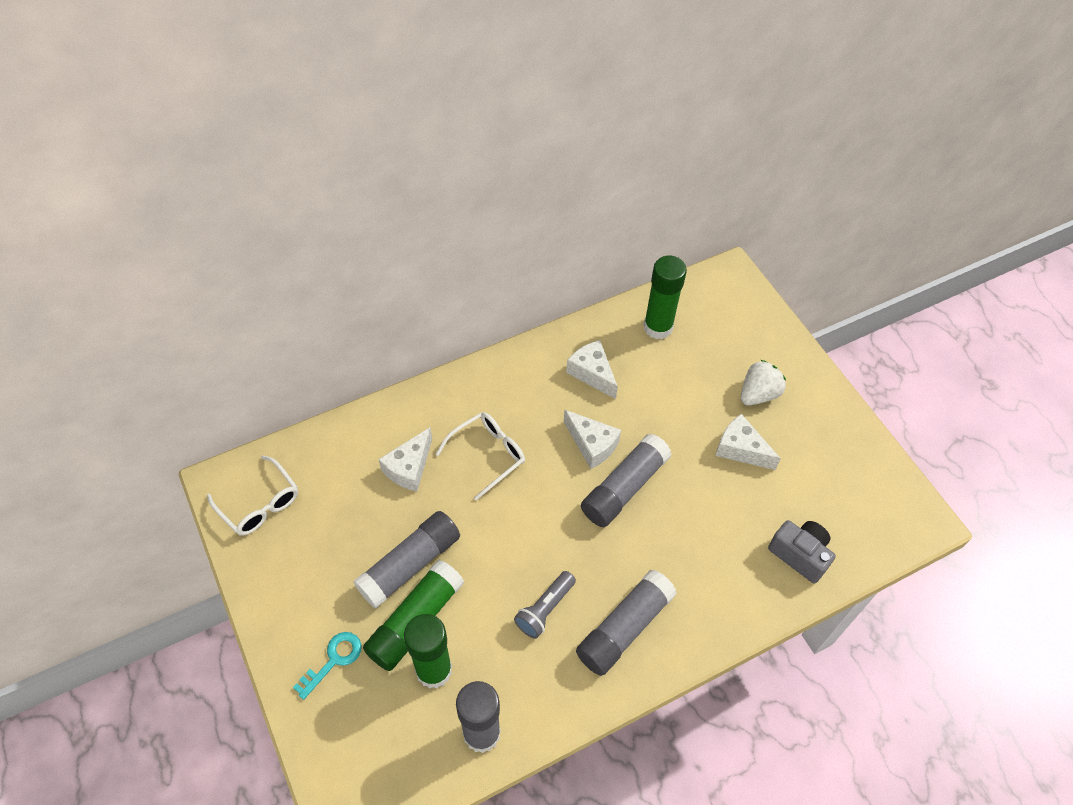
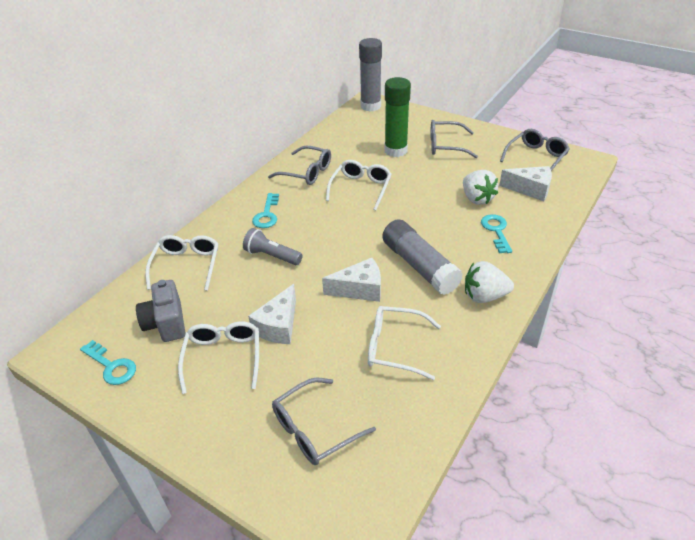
green glue stick: 3 -> 1
grey glasses: 0 -> 4
grey glue stick: 4 -> 2
turquoise key: 1 -> 3
white cheese: 4 -> 3
white glasses: 2 -> 4
white strawberry: 1 -> 2

